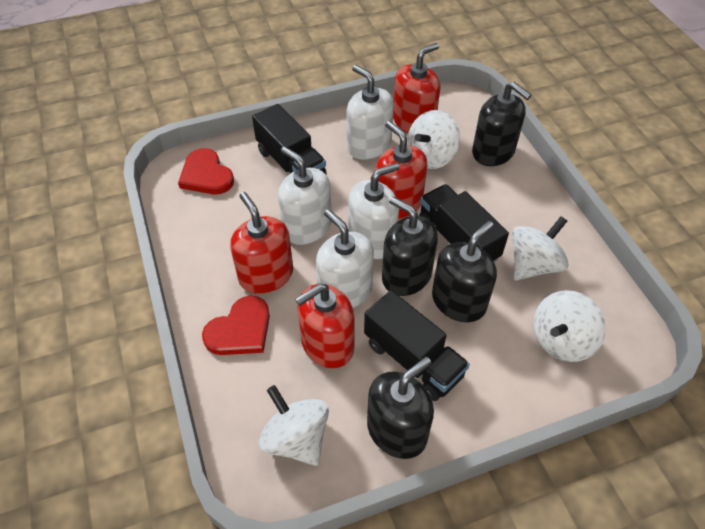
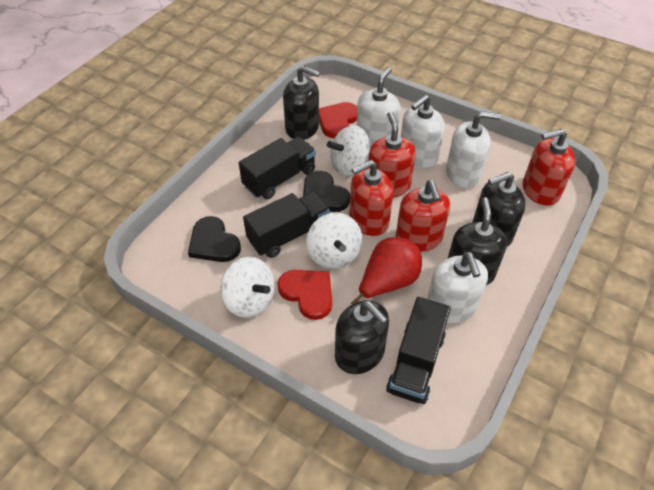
black heart: 0 -> 2
red pear: 0 -> 1
white spinning top: 4 -> 3

